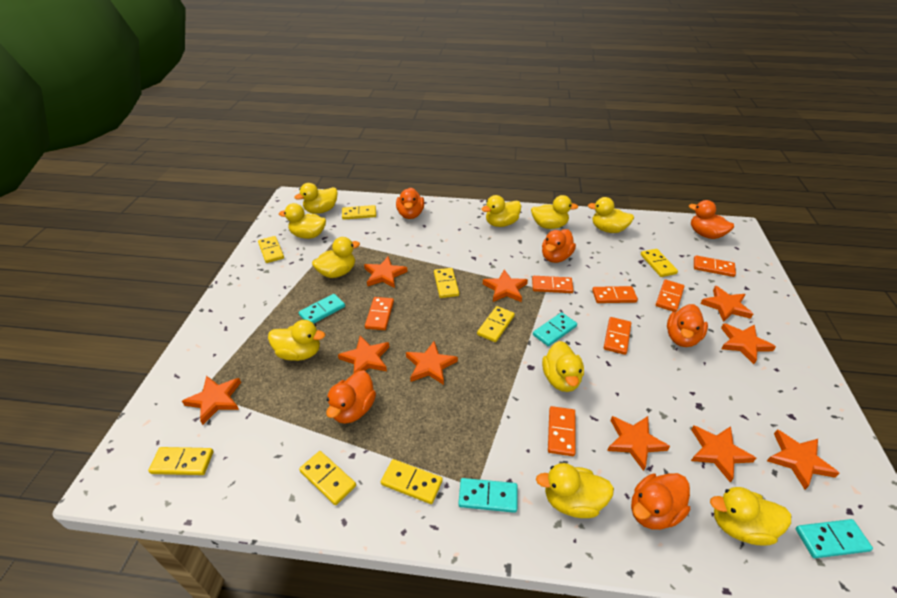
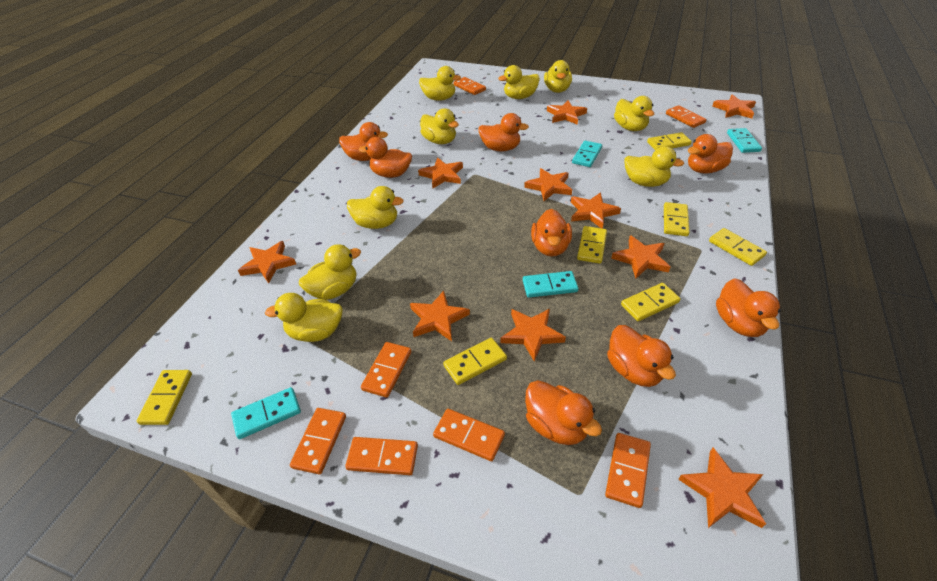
orange duck: 6 -> 8
yellow domino: 8 -> 7
yellow duck: 10 -> 9

